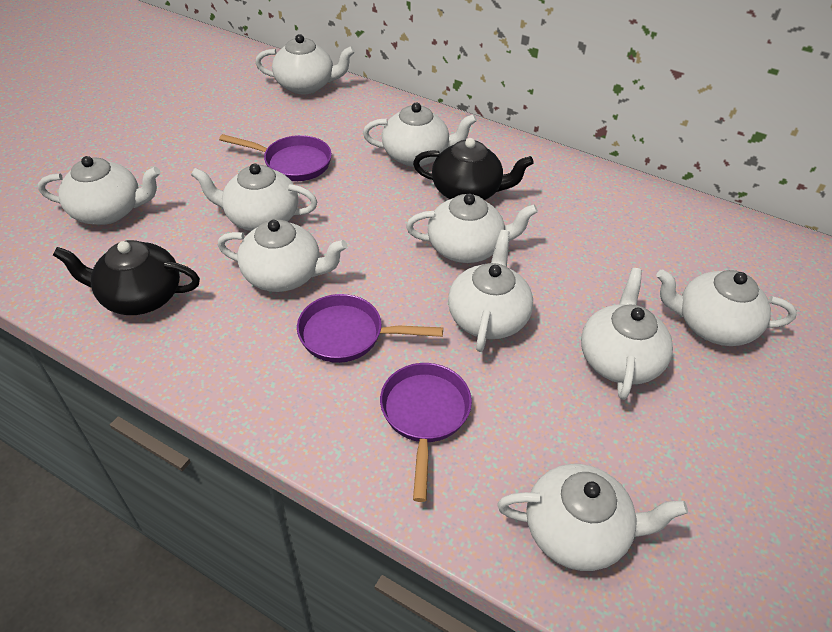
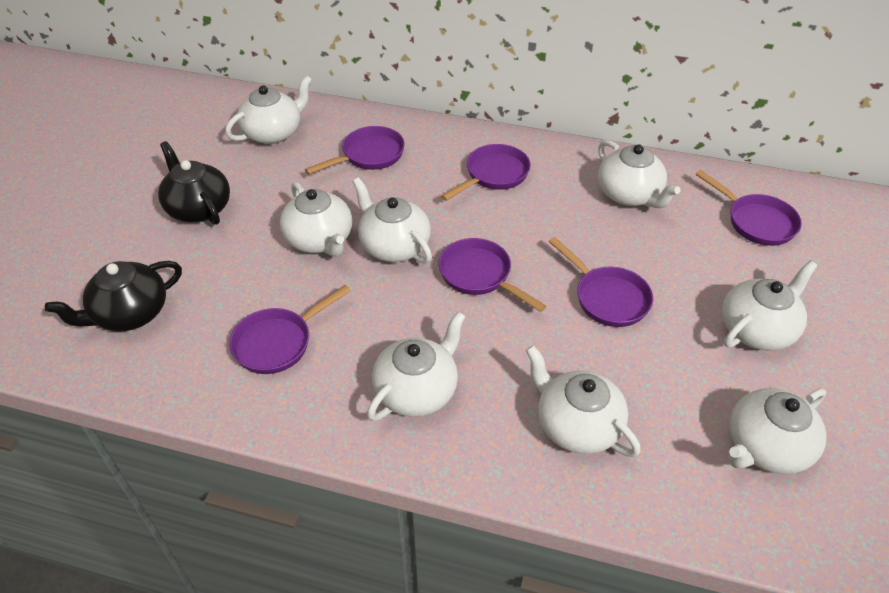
purple pan: 3 -> 6
white teapot: 10 -> 8

